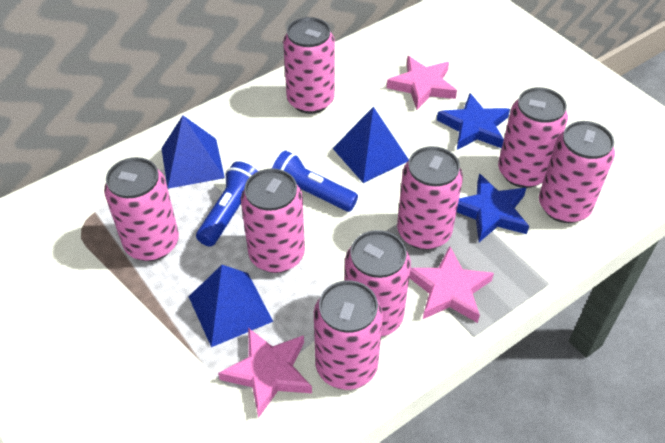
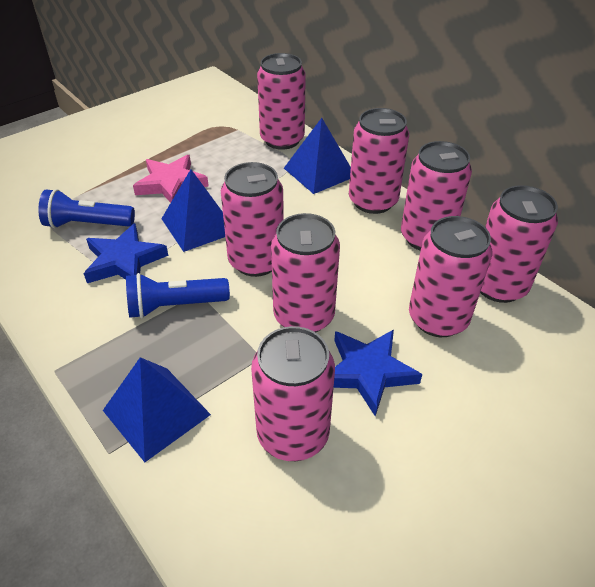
pink star: 3 -> 1

